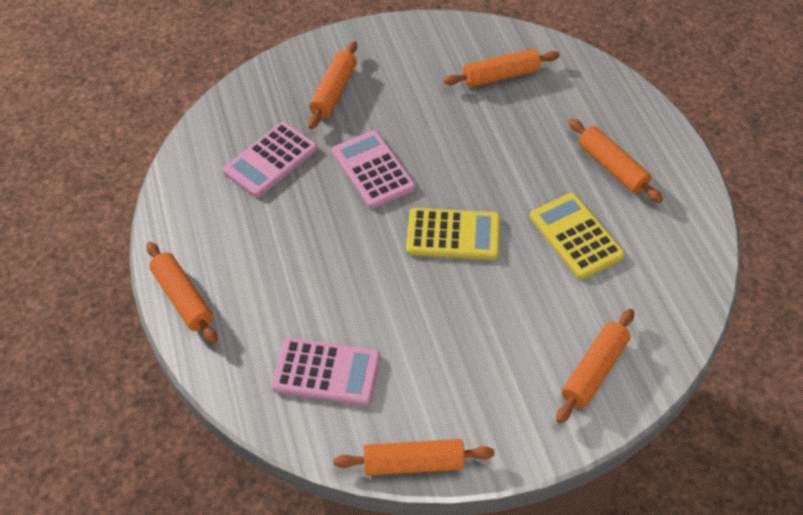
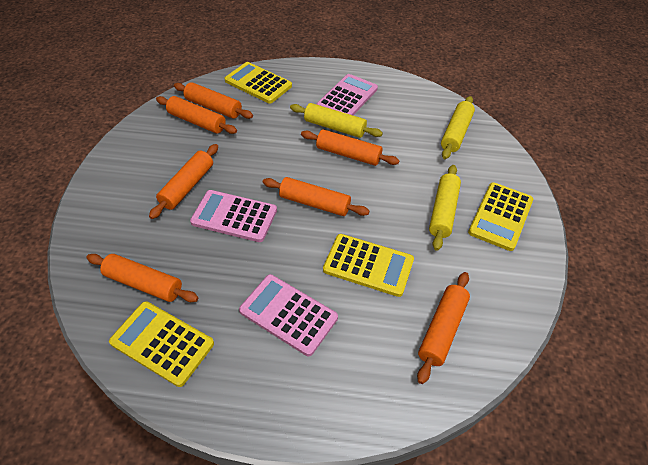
orange rolling pin: 6 -> 7
yellow calculator: 2 -> 4
yellow rolling pin: 0 -> 3

